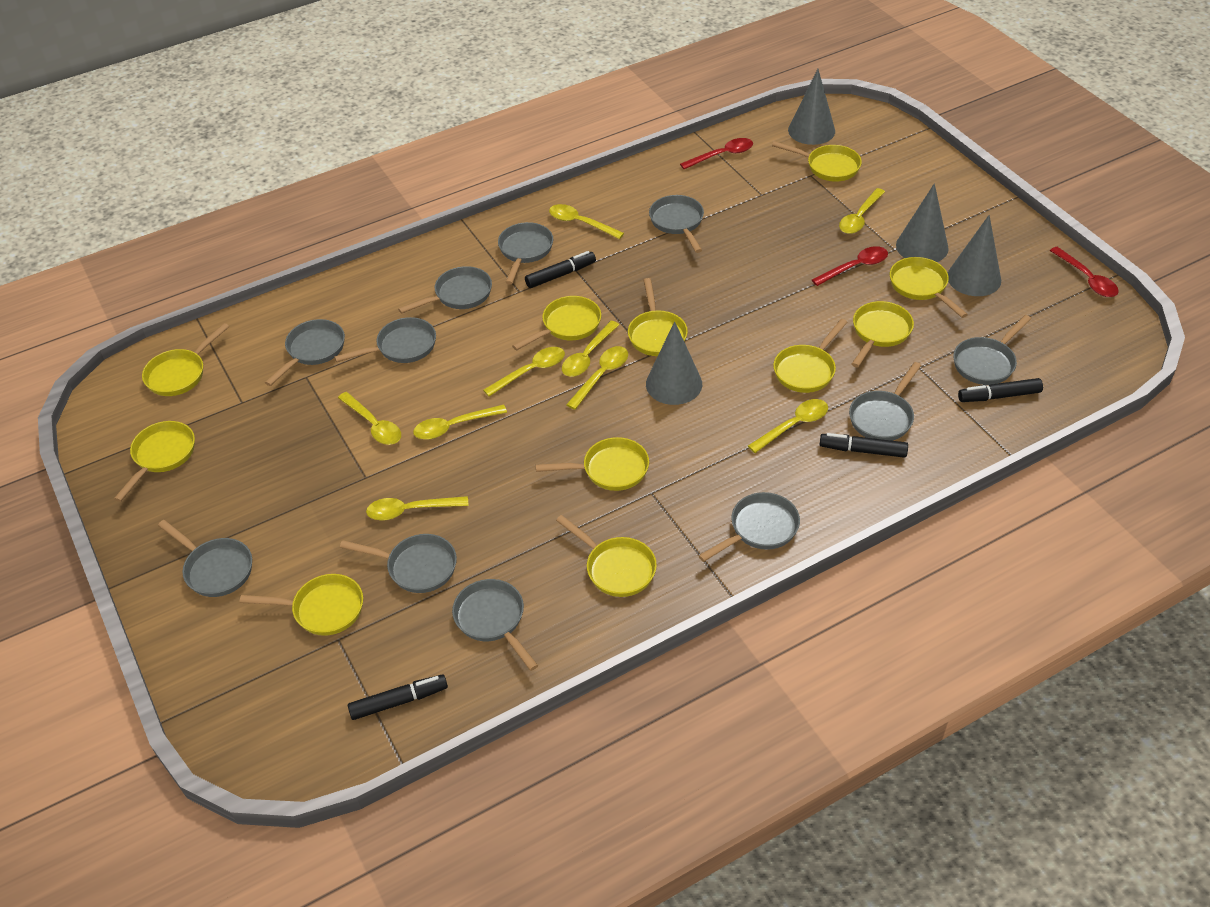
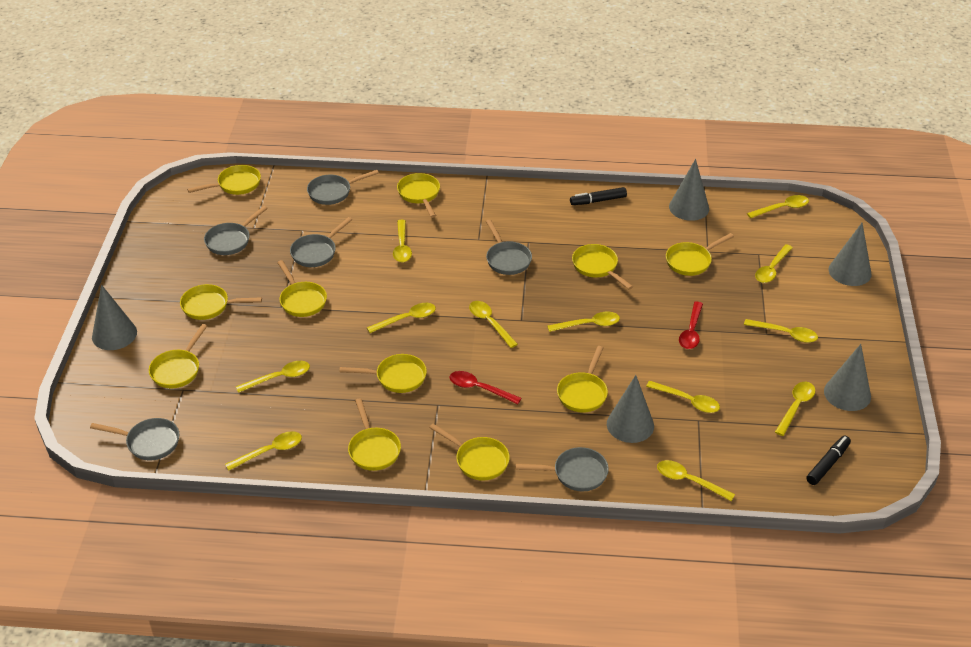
black marker: 4 -> 2
grey cone: 4 -> 5
grey pan: 11 -> 6
red spoon: 3 -> 2
yellow spoon: 9 -> 12

